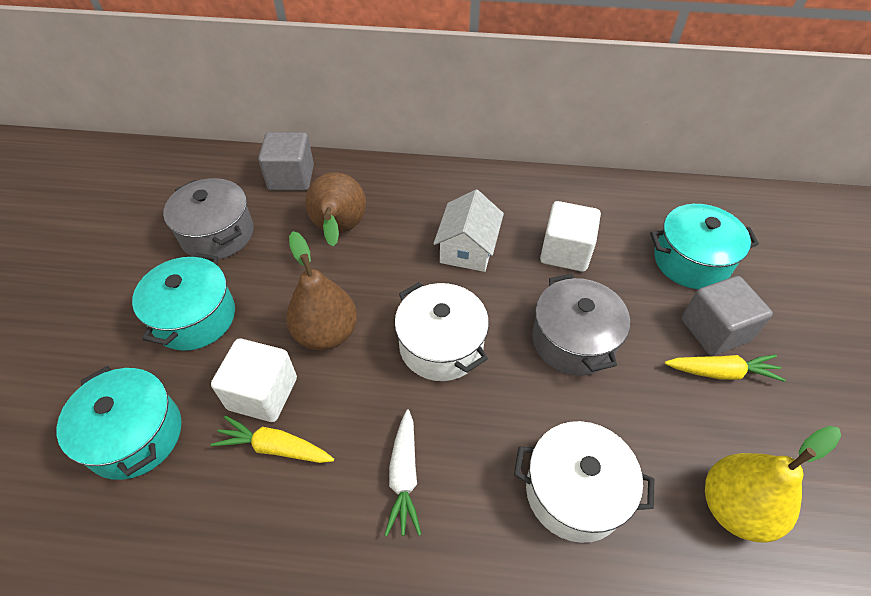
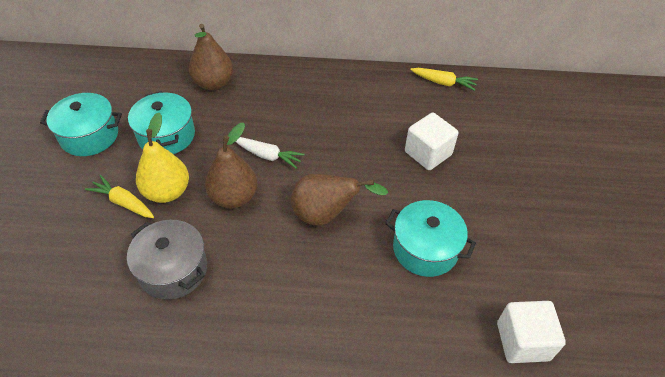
brown pear: 2 -> 3
grey cube: 2 -> 0
grey pot: 2 -> 1
white house: 1 -> 0
white pot: 2 -> 0

